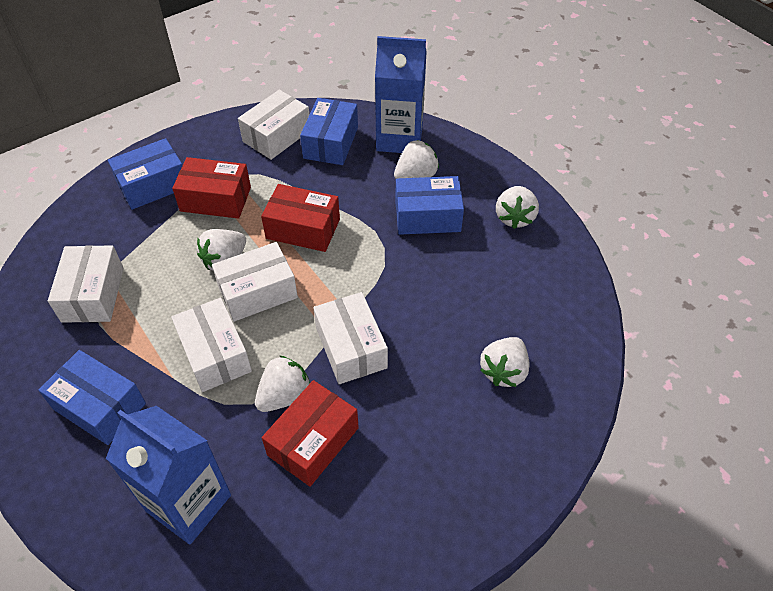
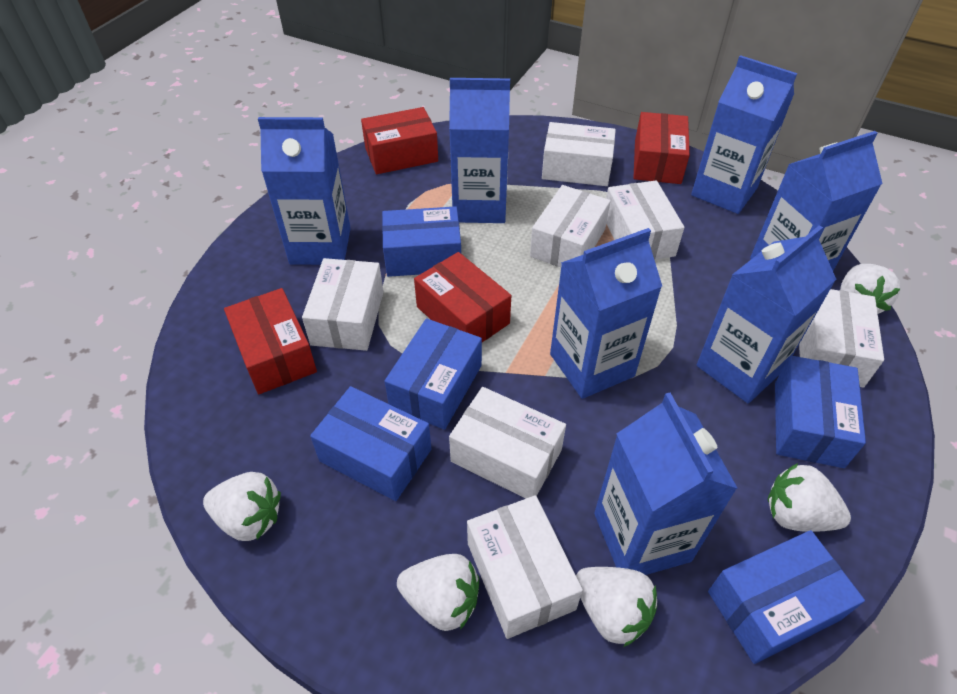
blue box: 4 -> 5
blue carton: 2 -> 7
red box: 3 -> 4
white box: 5 -> 7

